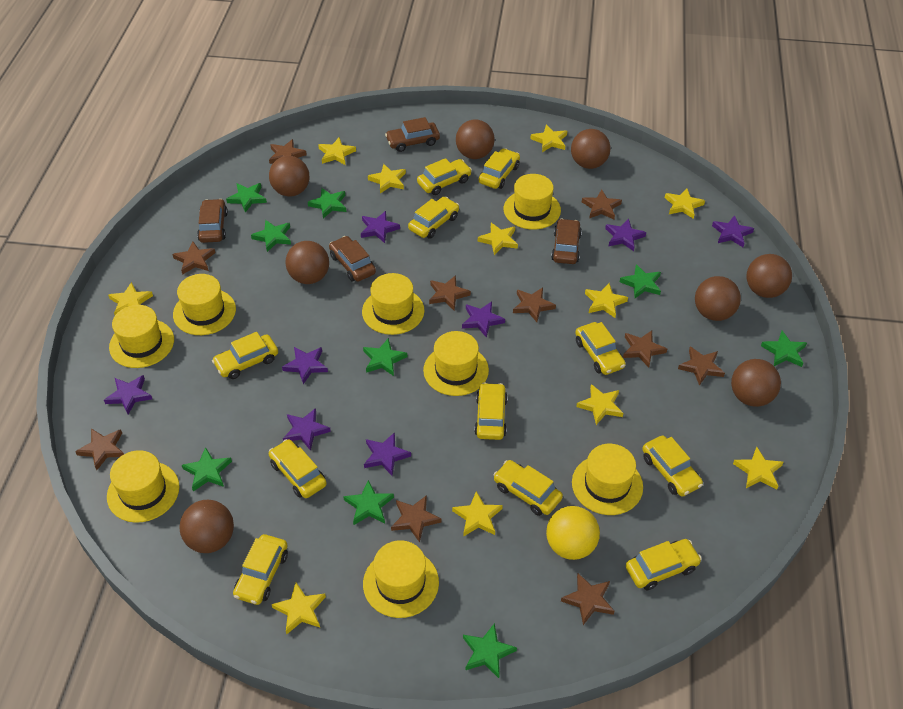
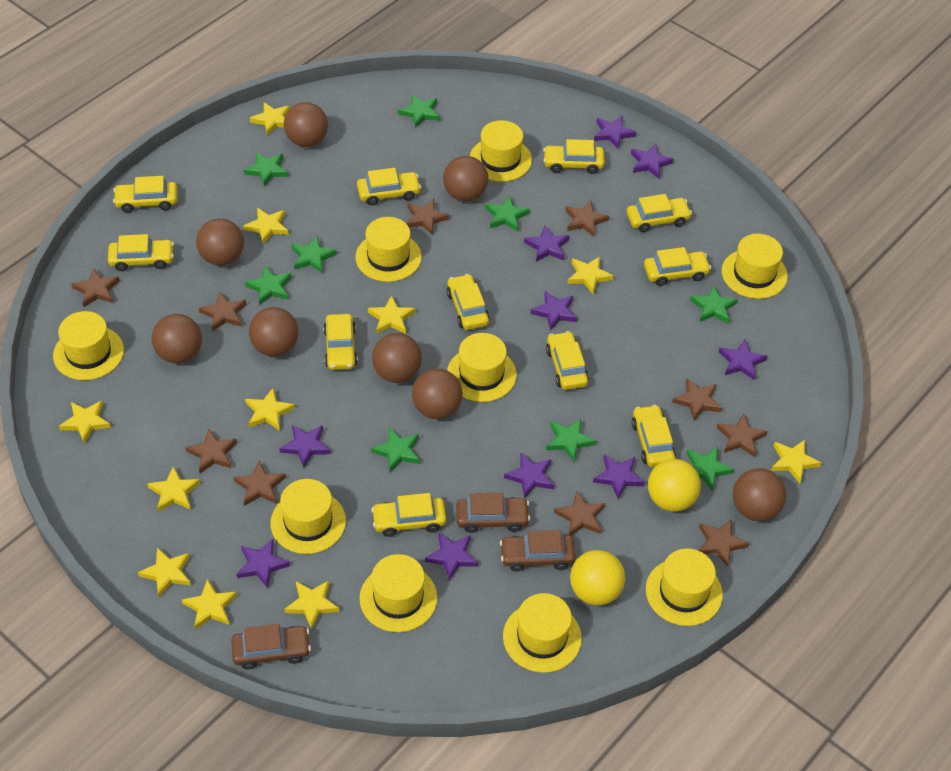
brown car: 4 -> 3
purple star: 8 -> 10
yellow ball: 1 -> 2
yellow hat: 8 -> 9

